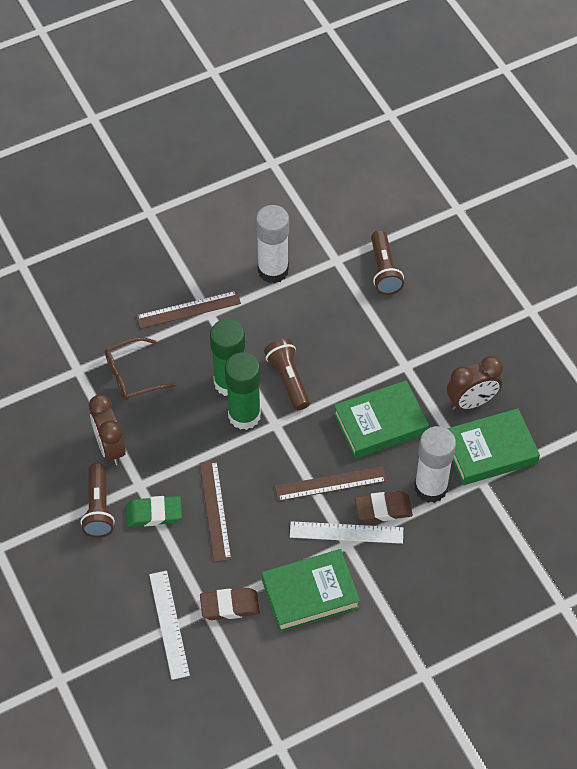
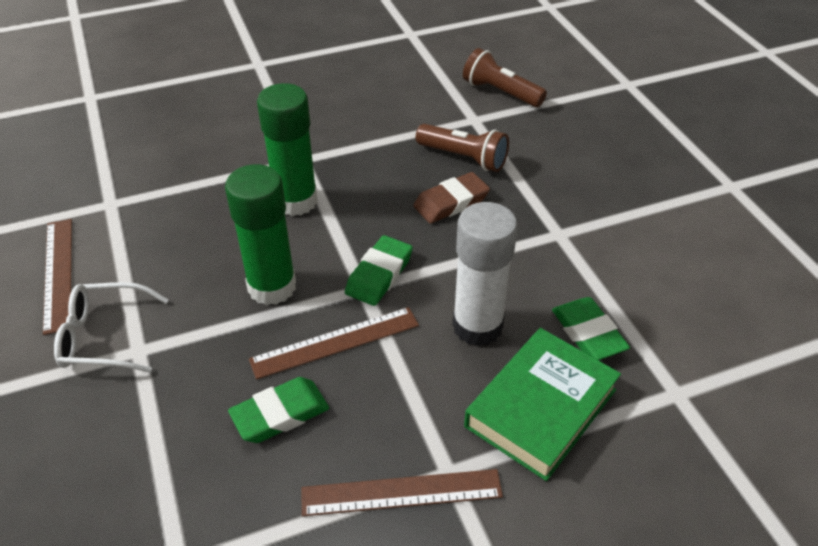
brown clock: 2 -> 0
brown eraser: 2 -> 1
brown flashlight: 3 -> 2
brown glasses: 1 -> 0
green book: 3 -> 1
green eraser: 1 -> 3
white glasses: 0 -> 1
white glue stick: 2 -> 1
white ruler: 2 -> 0

